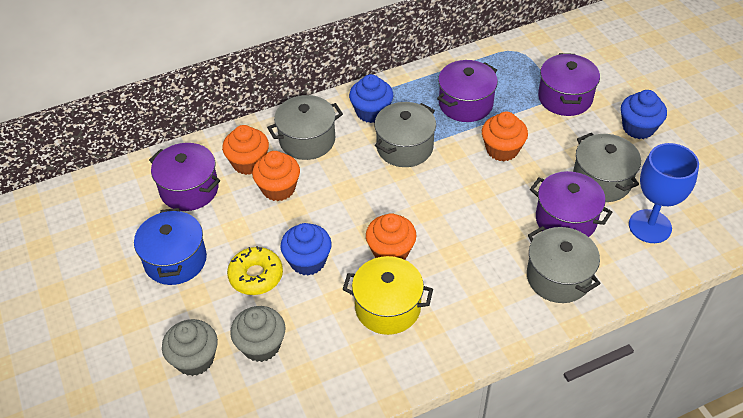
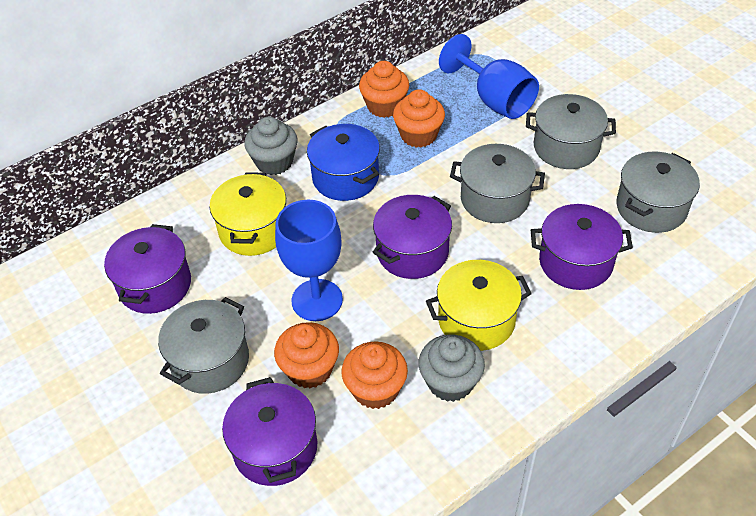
blue cupcake: 3 -> 0
blue goblet: 1 -> 2
yellow donut: 1 -> 0
yellow pot: 1 -> 2

